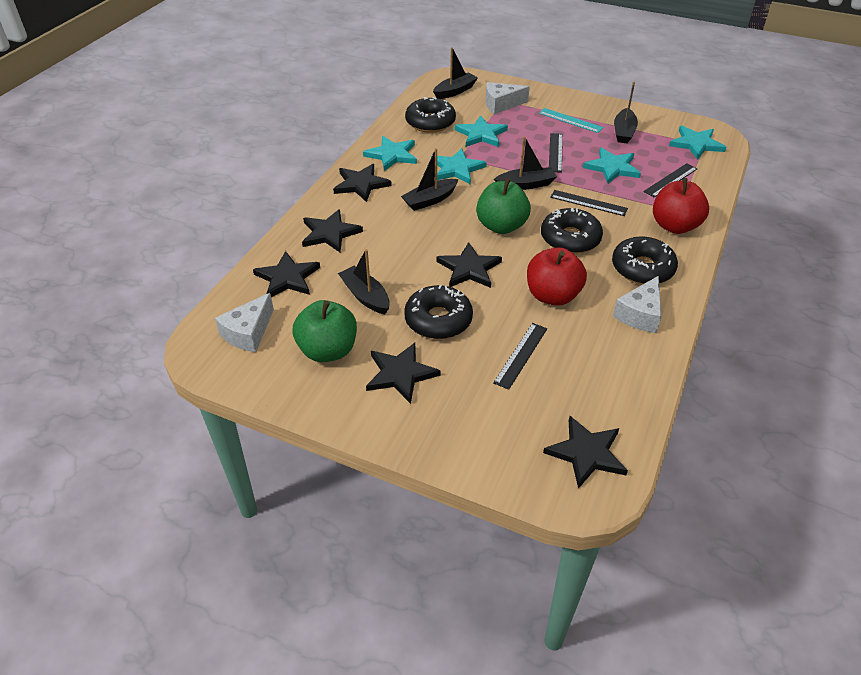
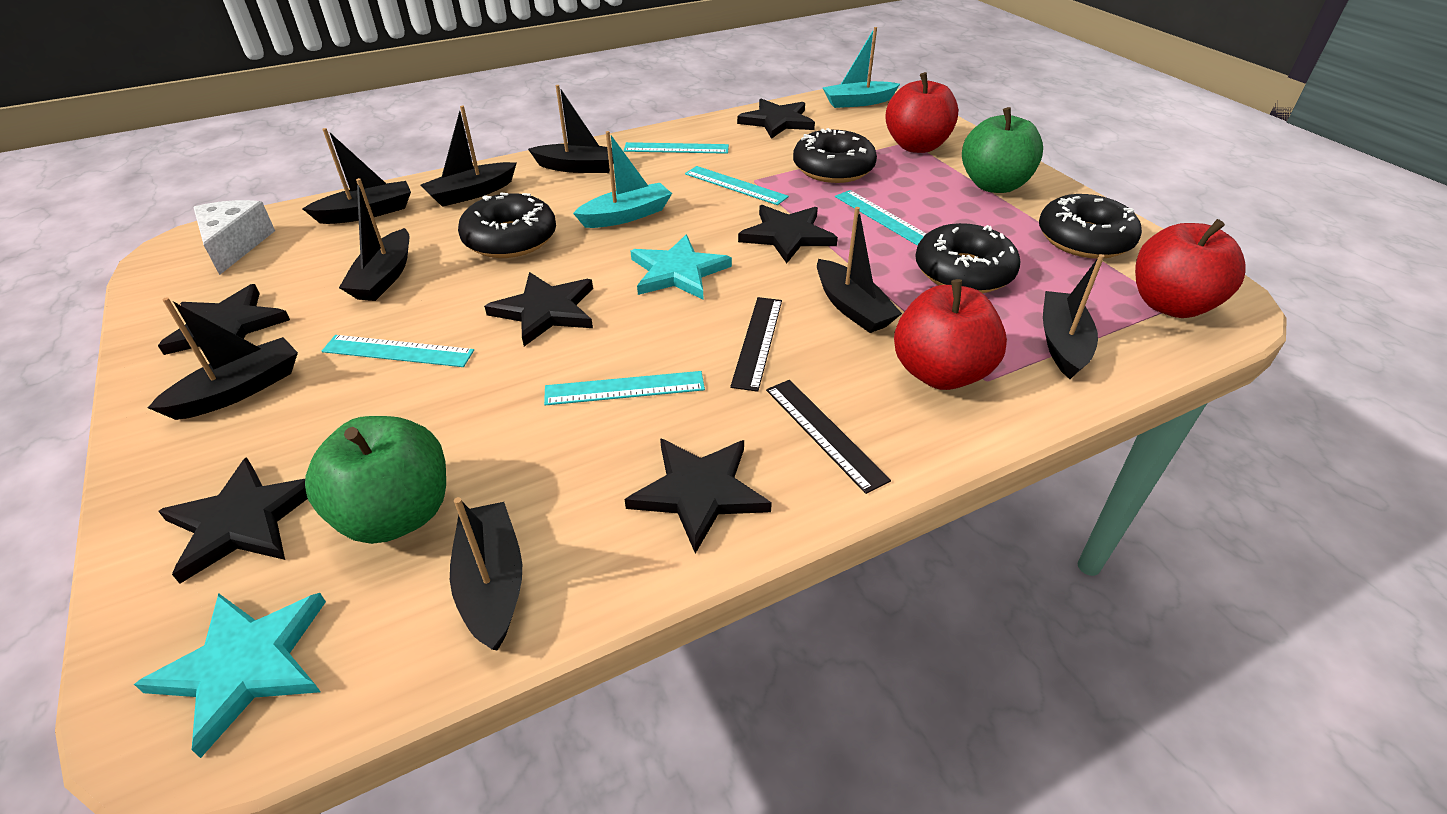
black boat: 5 -> 8
black ruler: 4 -> 2
red apple: 2 -> 3
turquoise boat: 0 -> 2
turquoise ruler: 1 -> 5
turquoise star: 5 -> 2
white cheese: 3 -> 1

